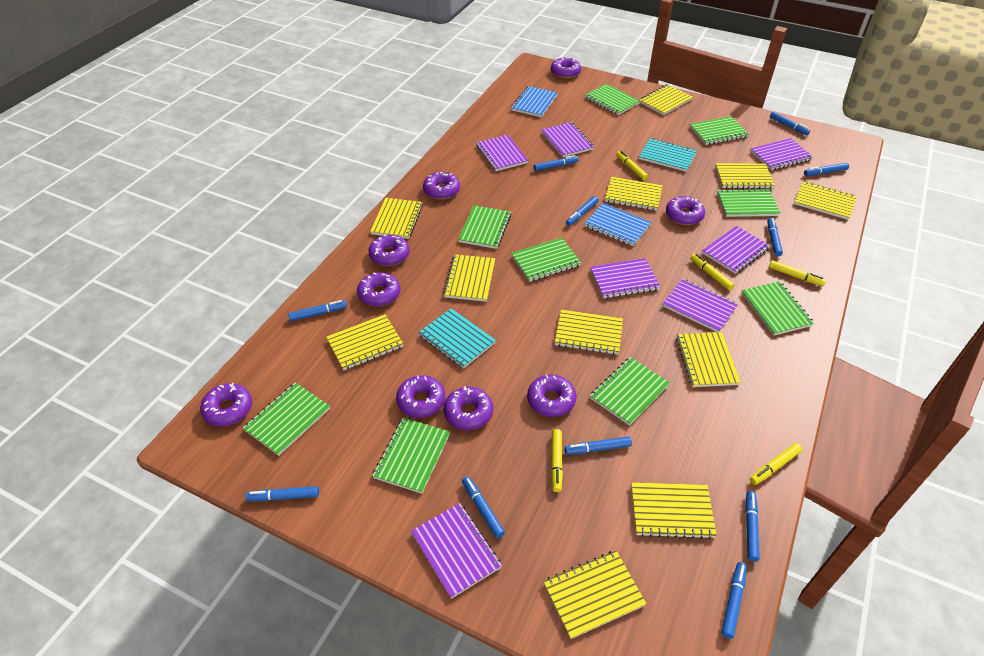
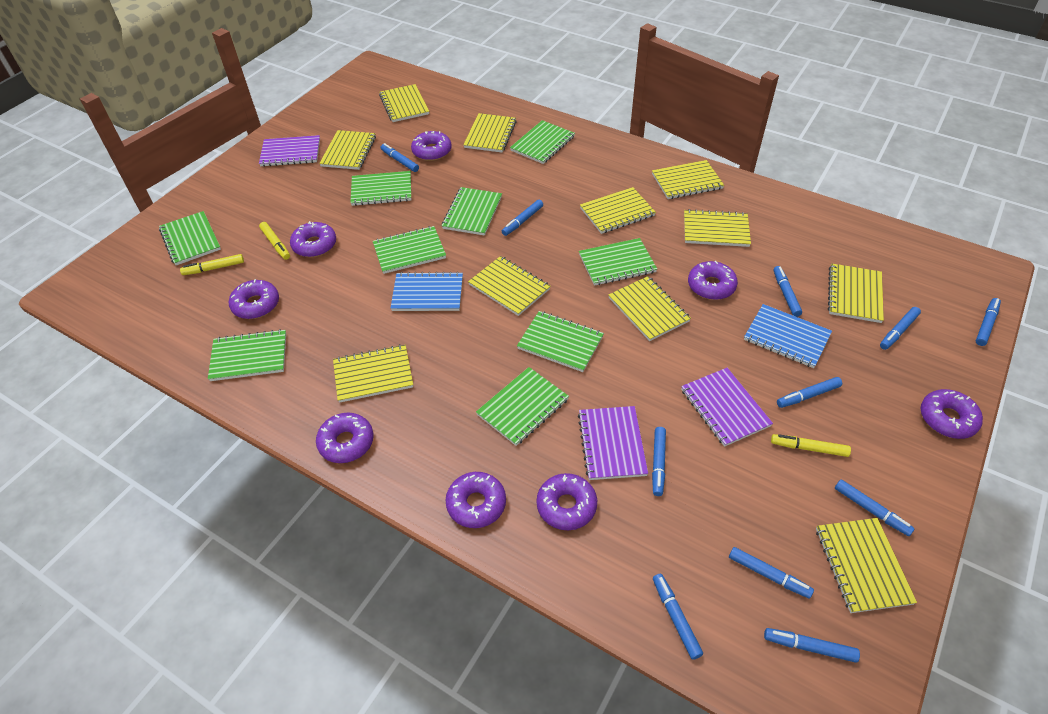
purple donut: 9 -> 8
purple notebook: 7 -> 3
turquoise notebook: 2 -> 0
yellow marker: 5 -> 3

